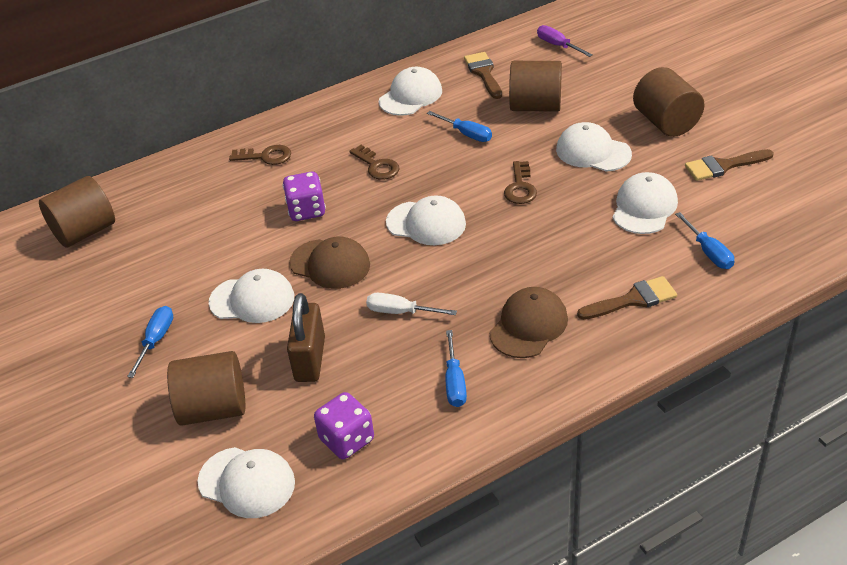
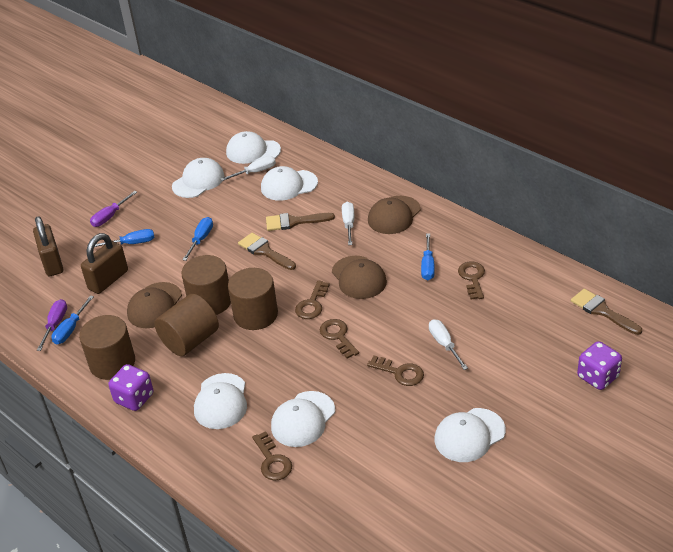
brown cap: 2 -> 3
brown key: 3 -> 5
brown padlock: 1 -> 2
purple screwdriver: 1 -> 2
white screwdriver: 1 -> 3

